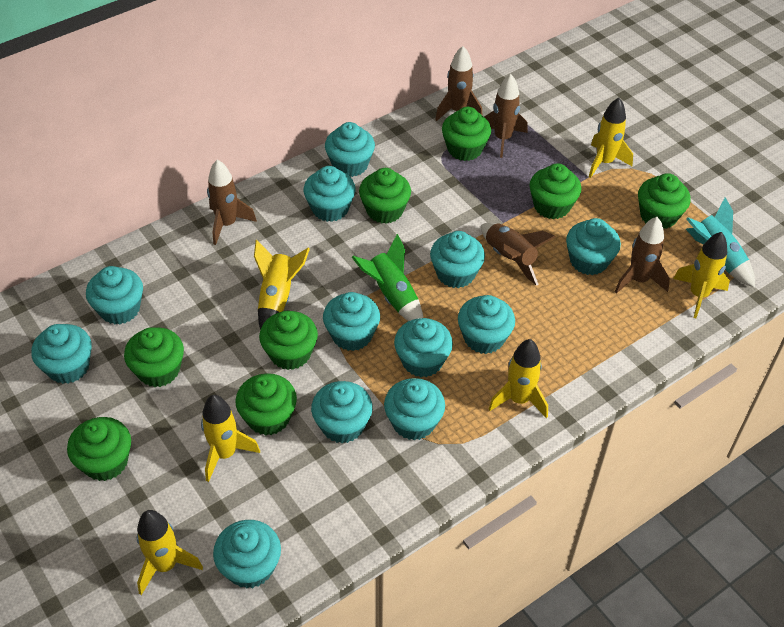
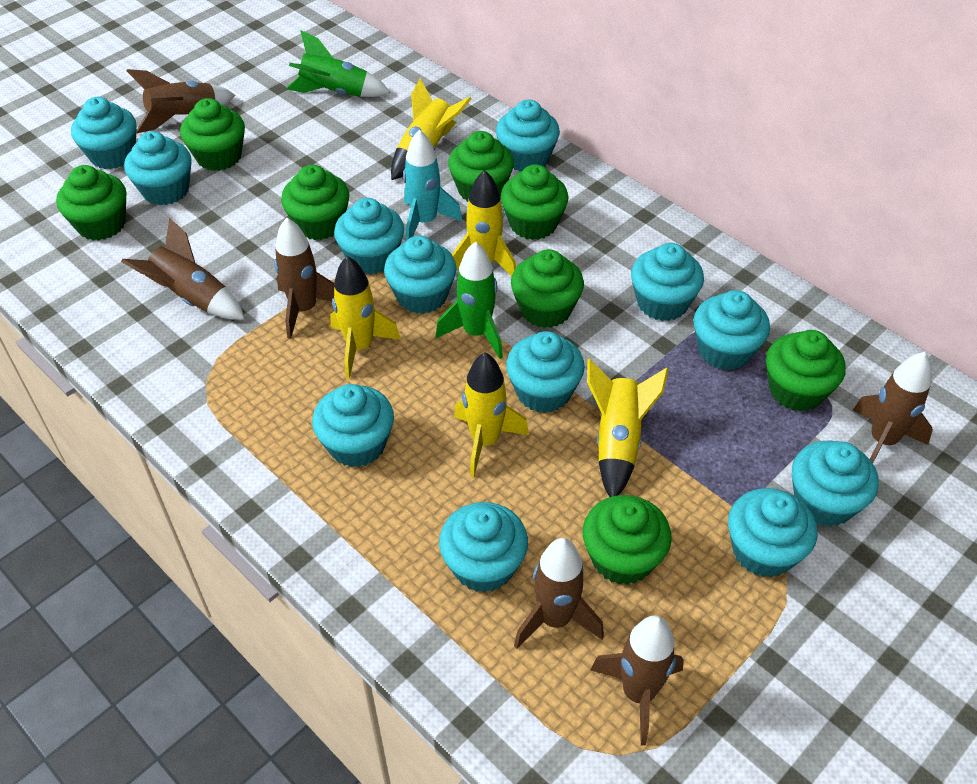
brown rocket: 5 -> 6
green rocket: 1 -> 2
yellow rocket: 6 -> 5

